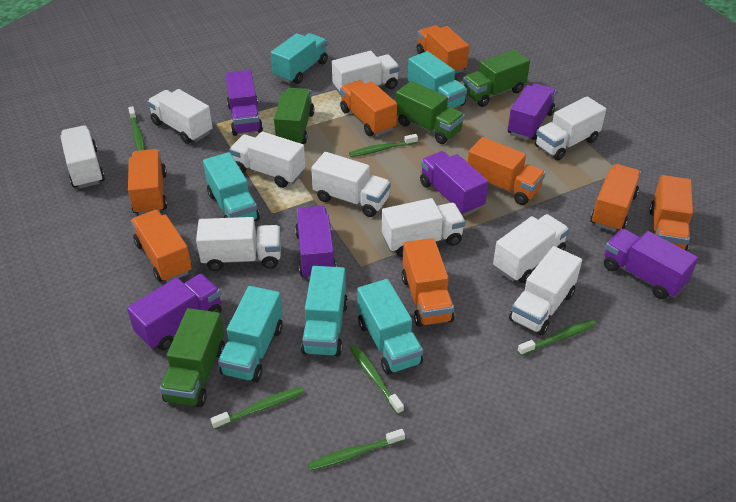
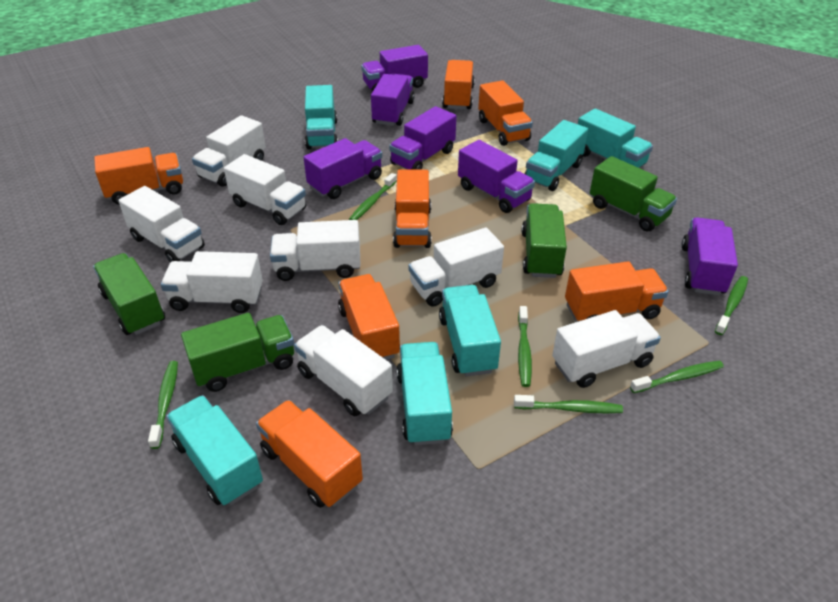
orange truck: 8 -> 7
white truck: 10 -> 8

